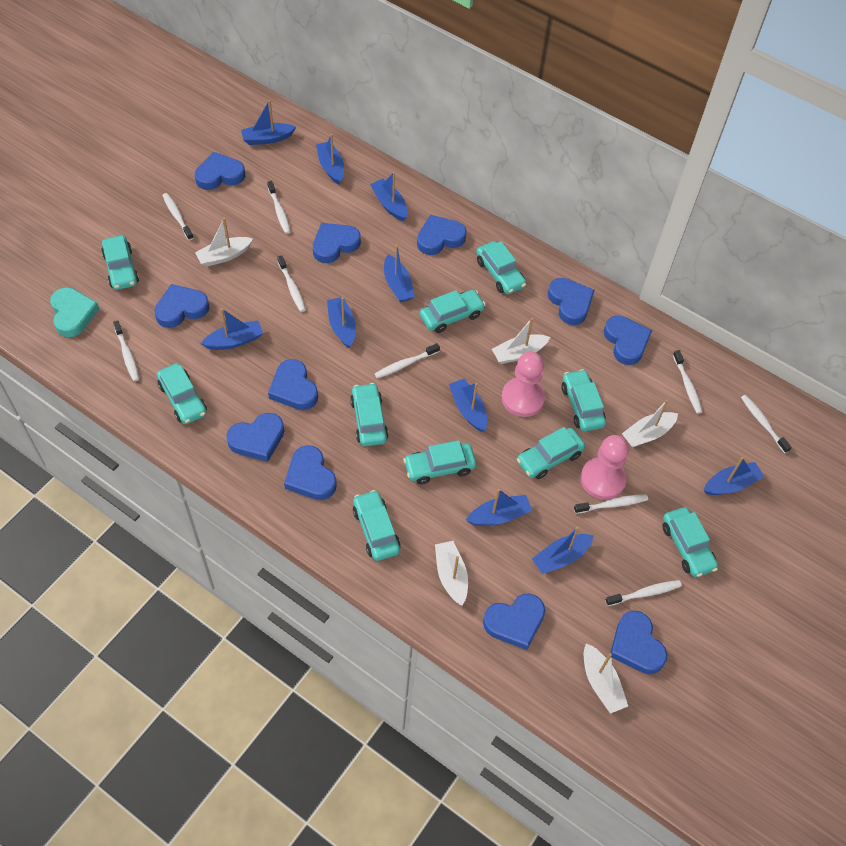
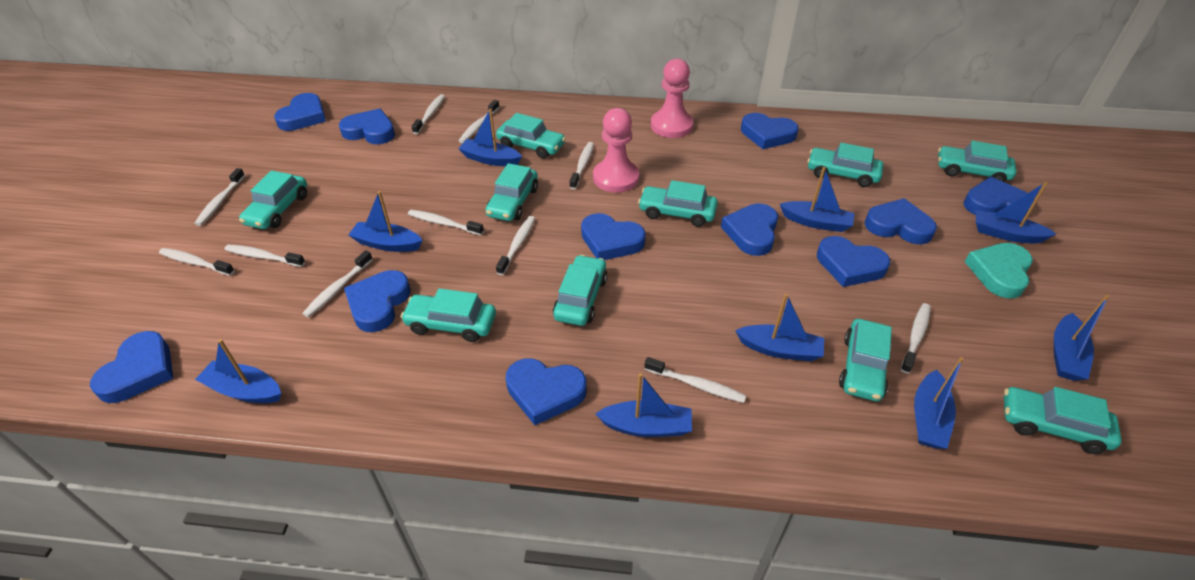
blue boat: 10 -> 9
white boat: 5 -> 0
white toothbrush: 9 -> 11

